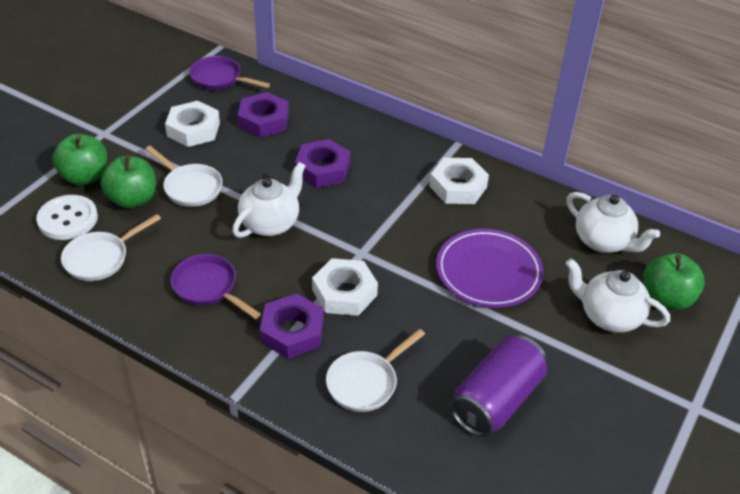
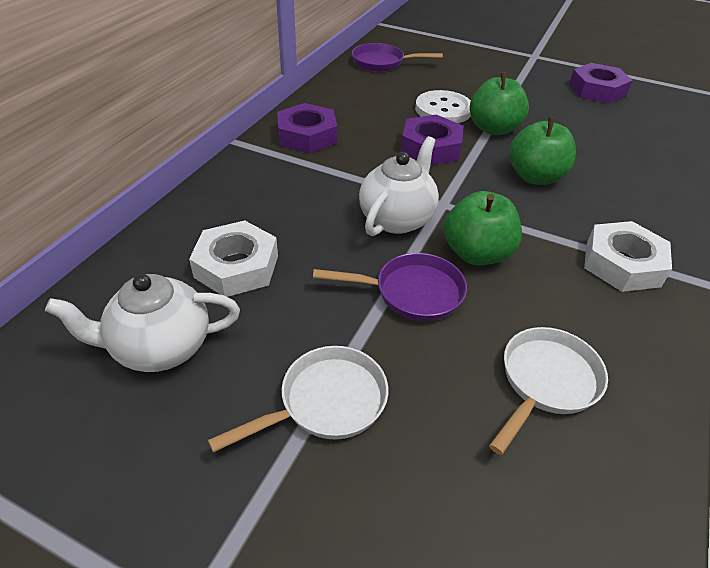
purple can: 1 -> 0
purple plate: 1 -> 0
white nut: 3 -> 2
white pan: 3 -> 2
white teapot: 3 -> 2

